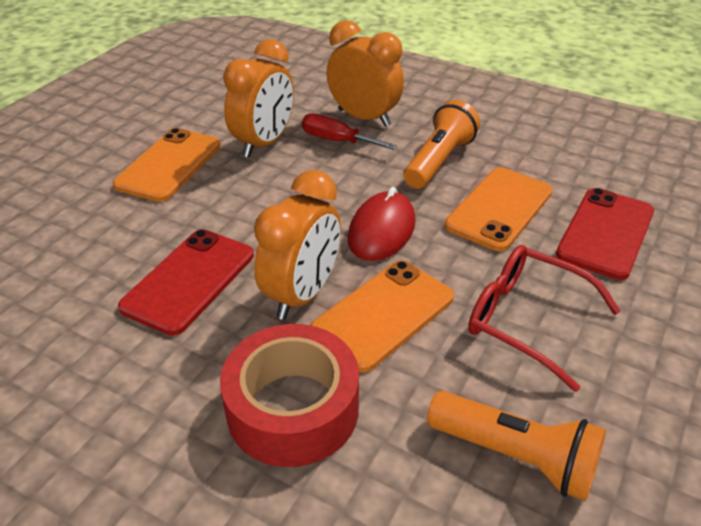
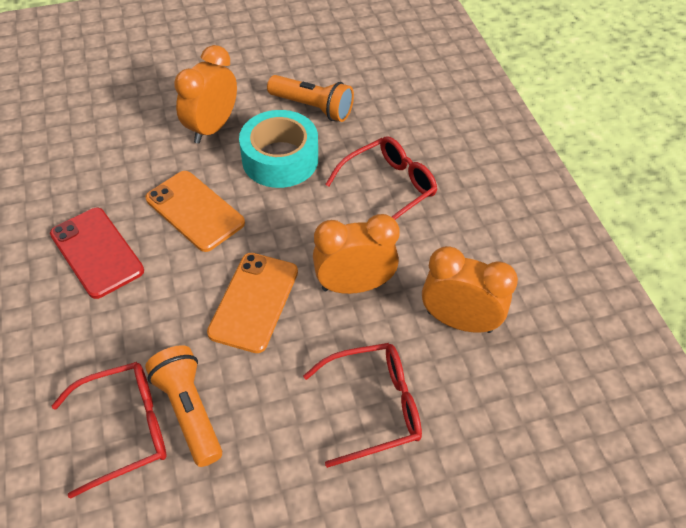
orange phone: 3 -> 2
red glasses: 1 -> 3
red mouse: 1 -> 0
red phone: 2 -> 1
red screwdriver: 1 -> 0
red tape: 1 -> 0
turquoise tape: 0 -> 1

